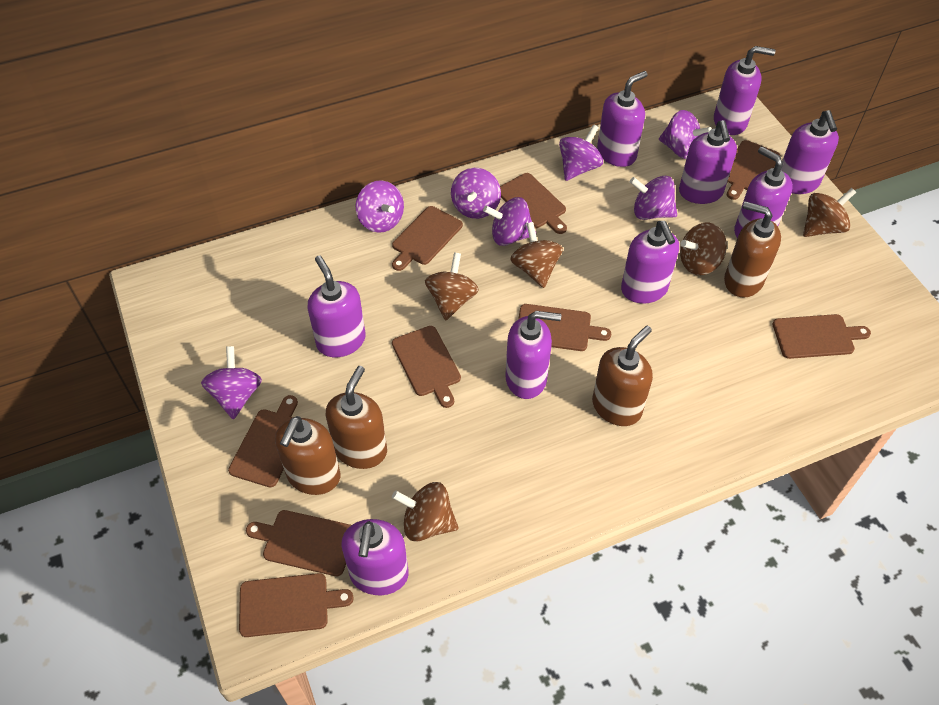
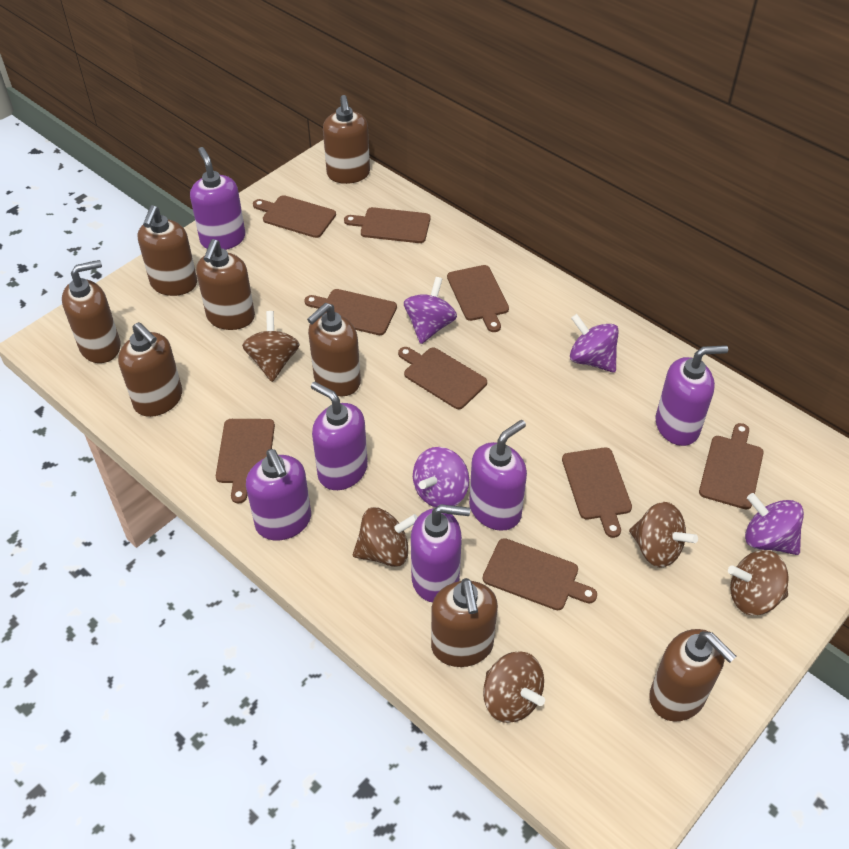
brown soap dispenser: 4 -> 8
purple soap dispenser: 9 -> 6
purple spinning top: 7 -> 4

